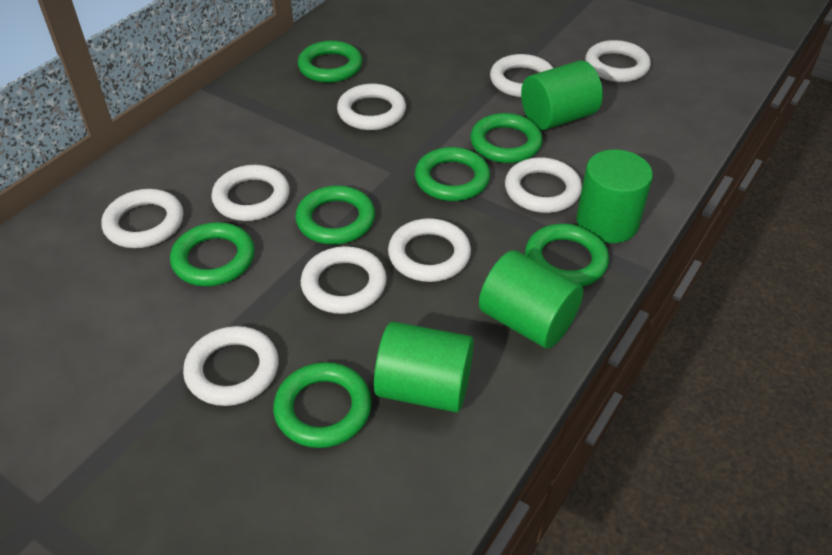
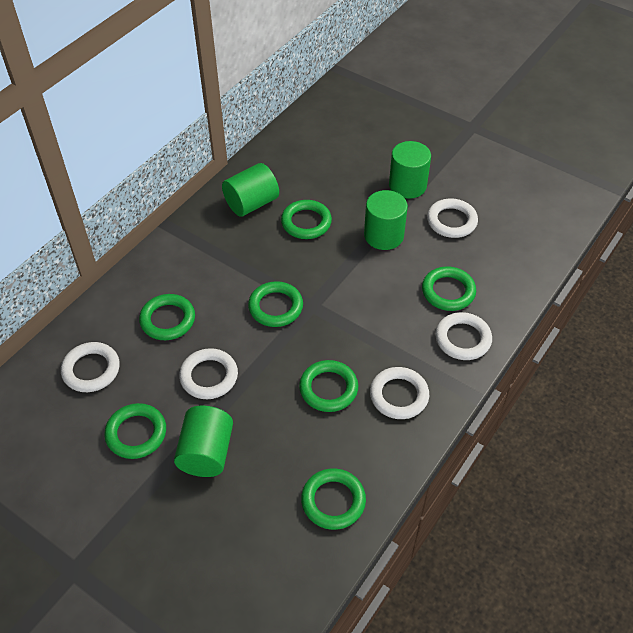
white ring: 9 -> 5

